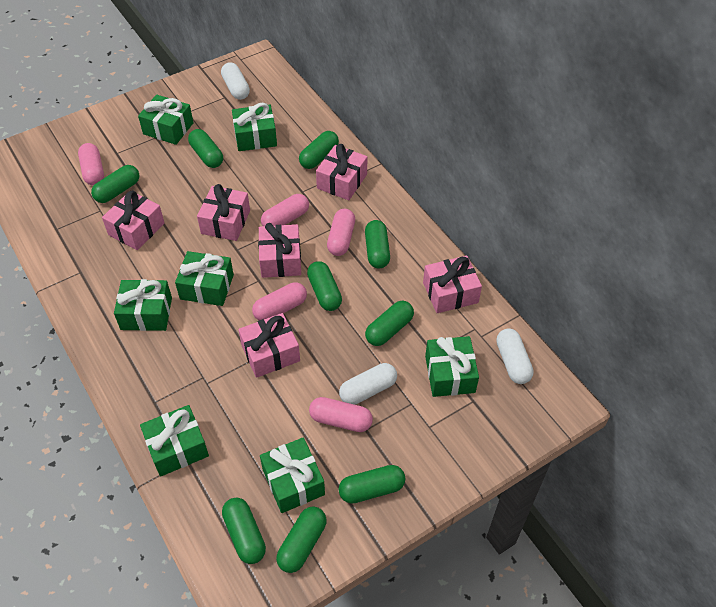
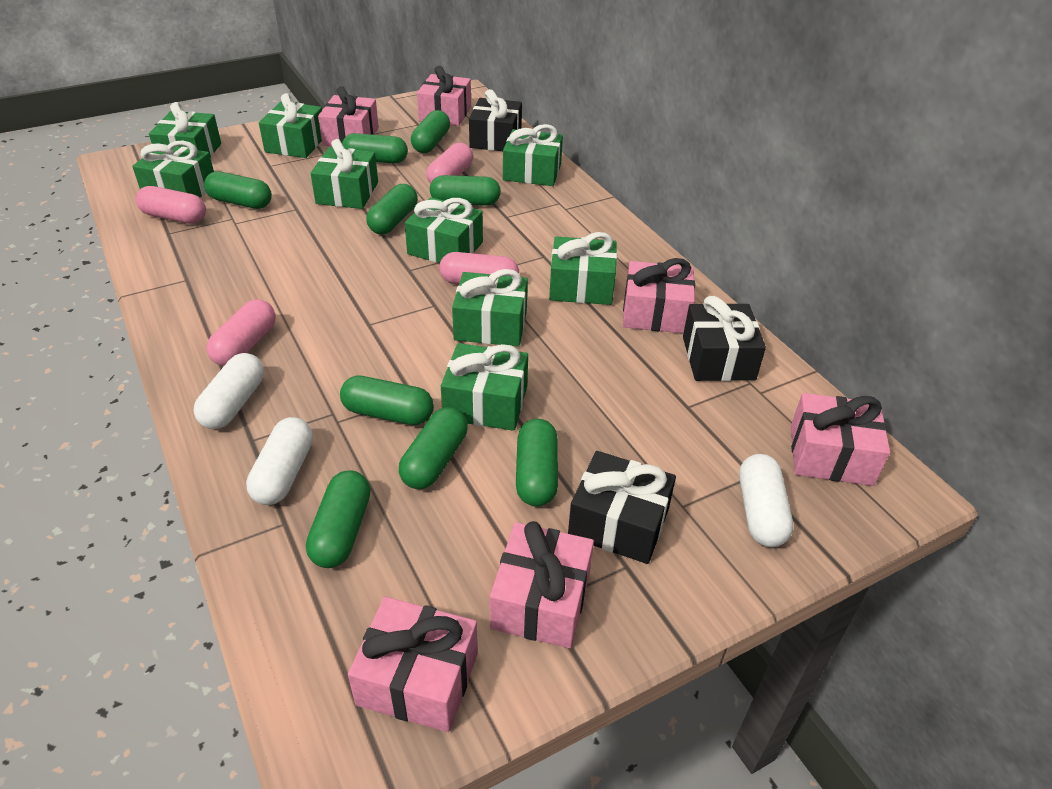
black gift: 0 -> 3
green gift: 7 -> 9
pink capsule: 5 -> 4

